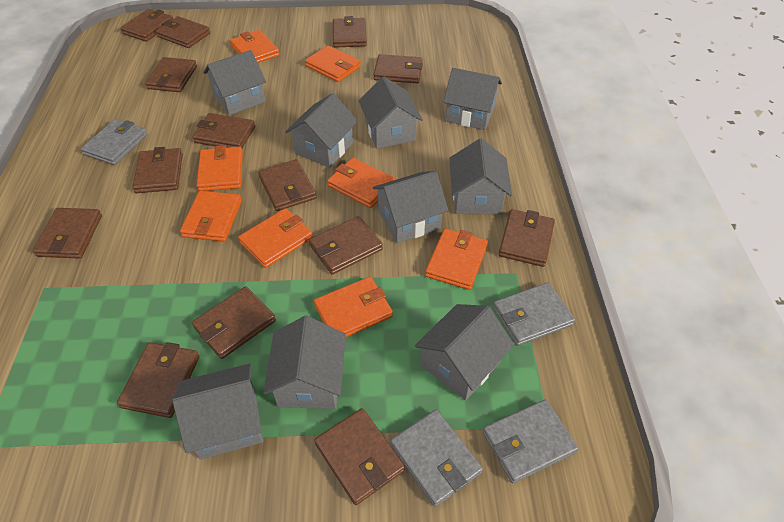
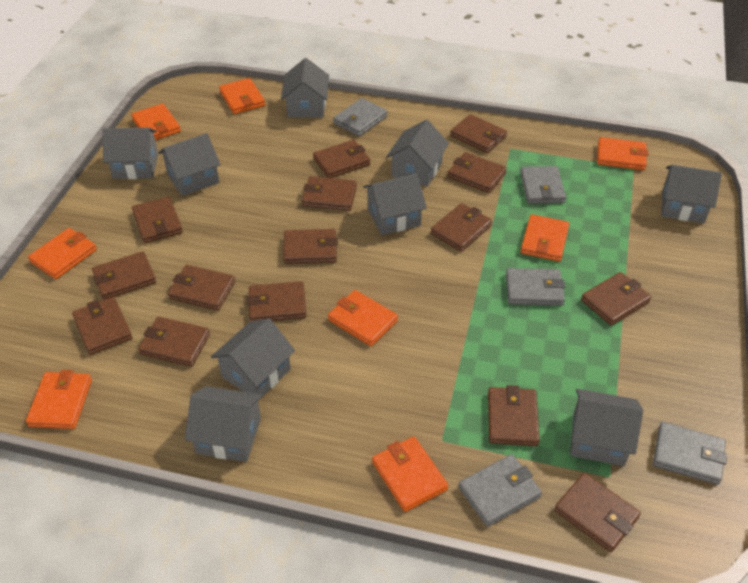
brown wallet: 14 -> 15
grey wallet: 4 -> 5

